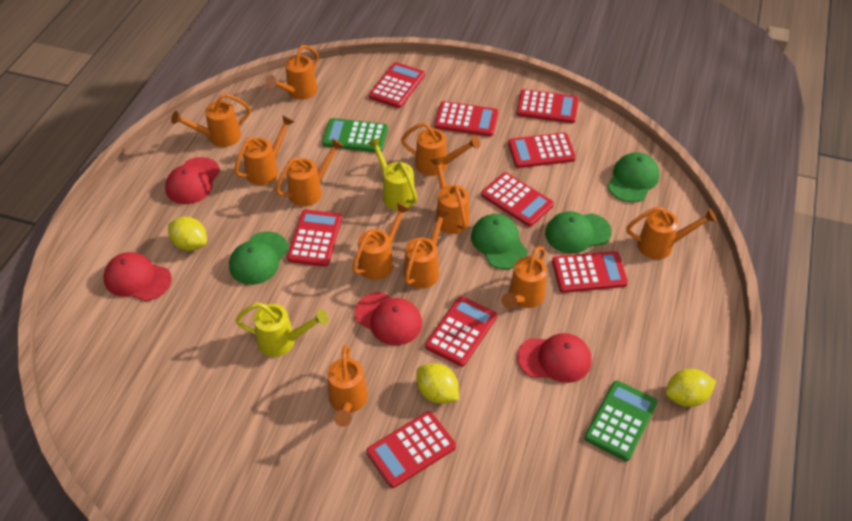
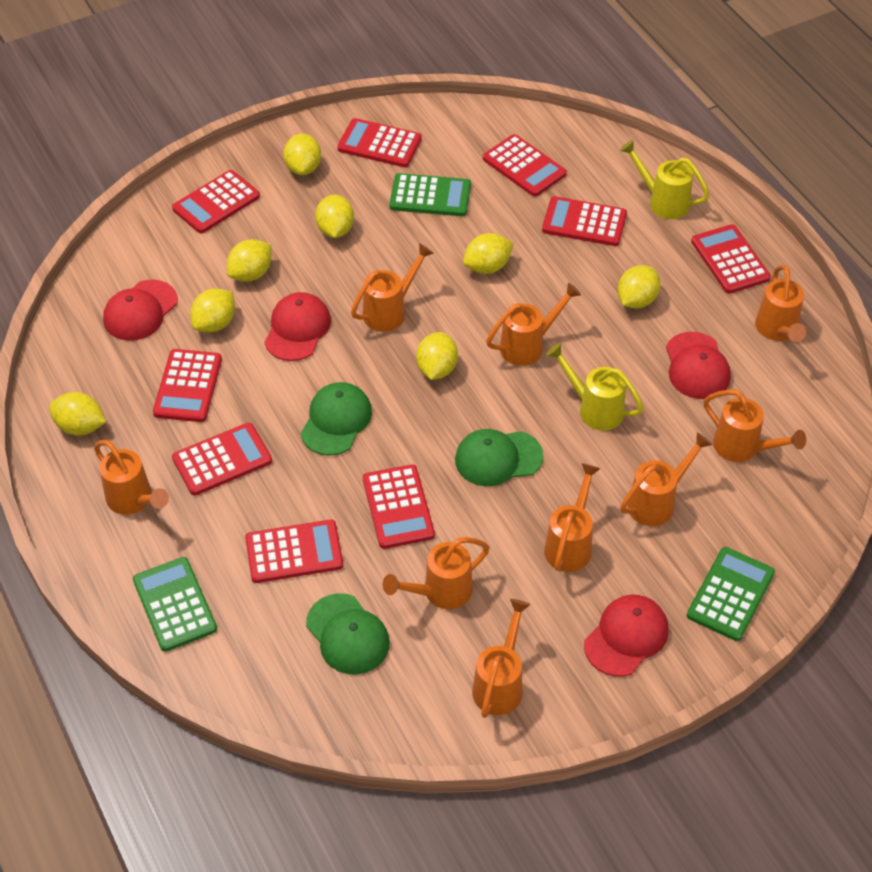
green calculator: 2 -> 3
green cap: 4 -> 3
orange watering can: 11 -> 9
yellow lemon: 3 -> 8

